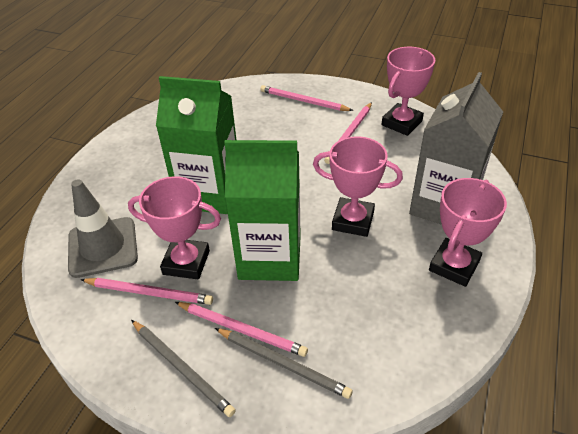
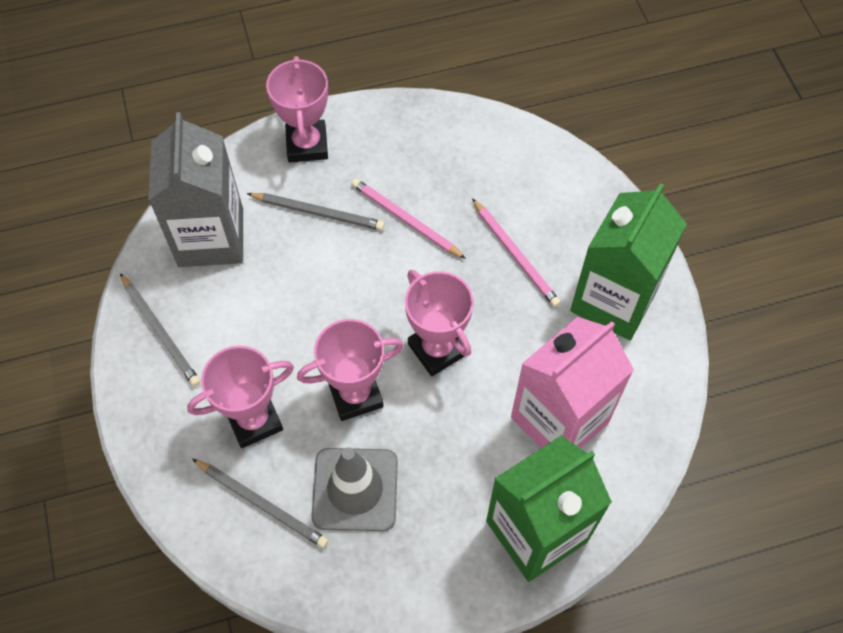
grey pencil: 2 -> 3
pink carton: 0 -> 1
pink pencil: 4 -> 2

